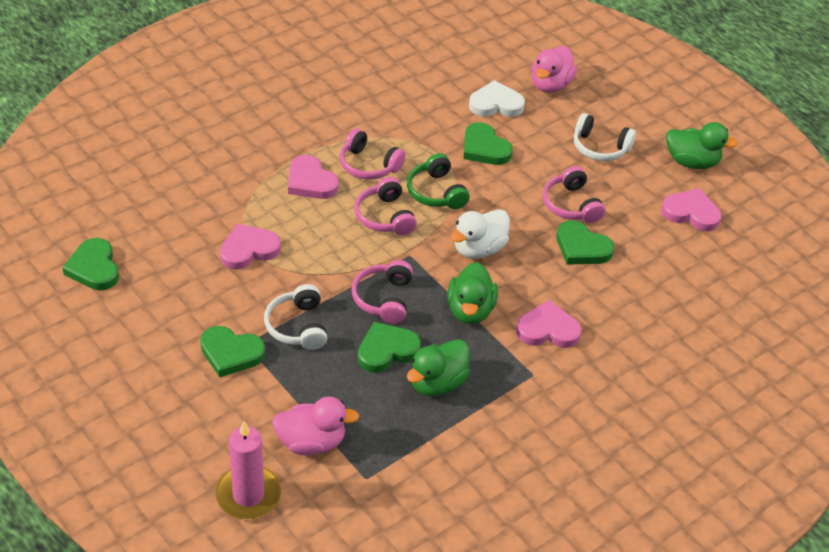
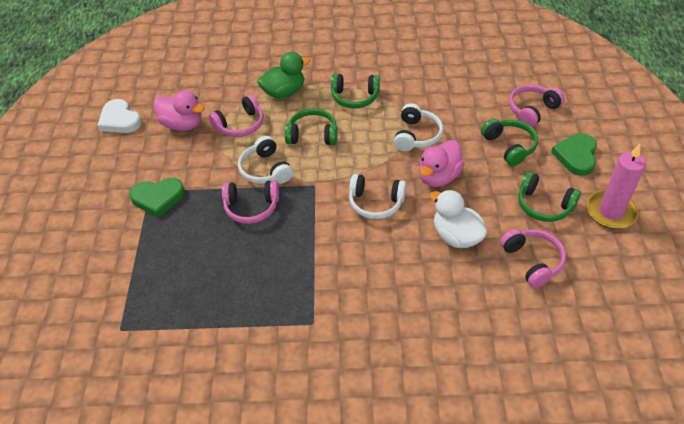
green duck: 3 -> 1
green headphones: 1 -> 4
green heart: 5 -> 2
pink heart: 4 -> 0
white headphones: 2 -> 3

